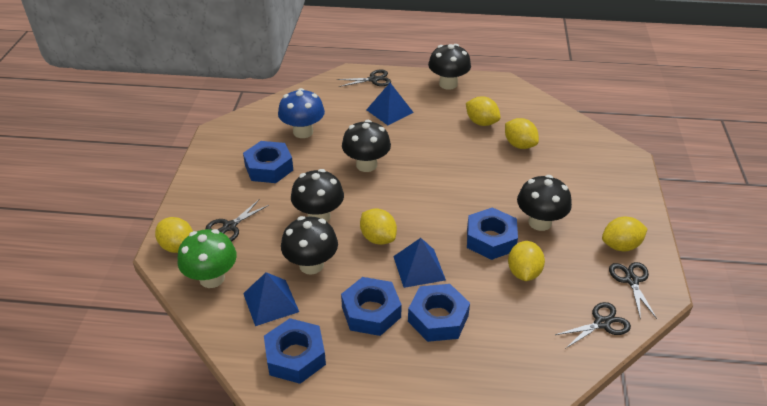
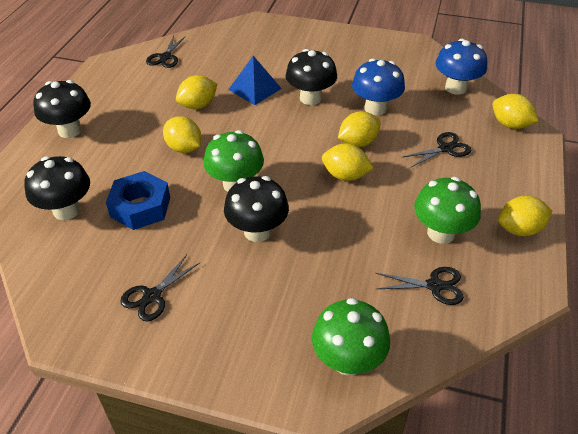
black mushroom: 5 -> 4
blue mushroom: 1 -> 2
blue nut: 5 -> 1
blue pyramid: 3 -> 1
green mushroom: 1 -> 3

